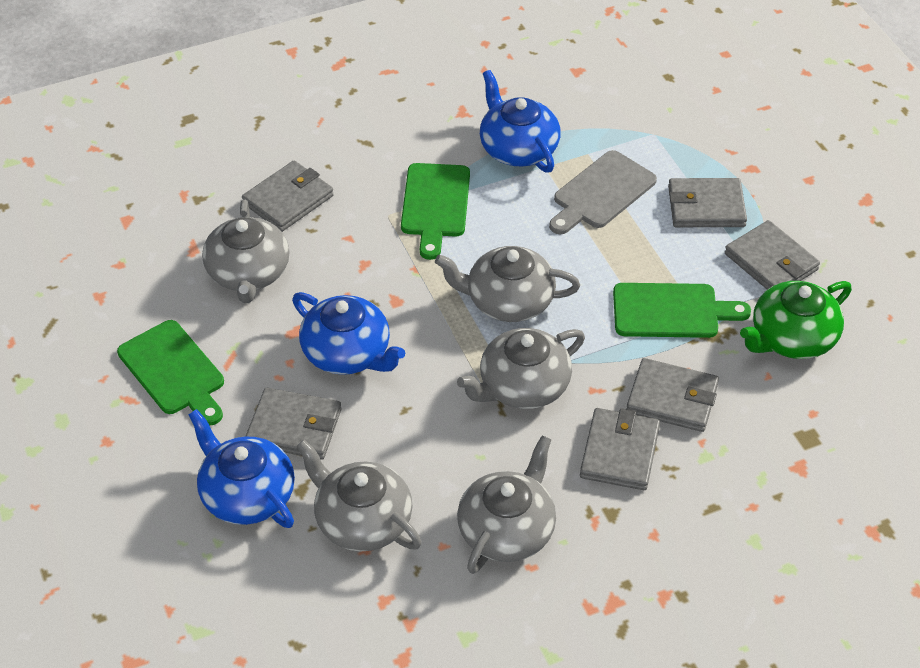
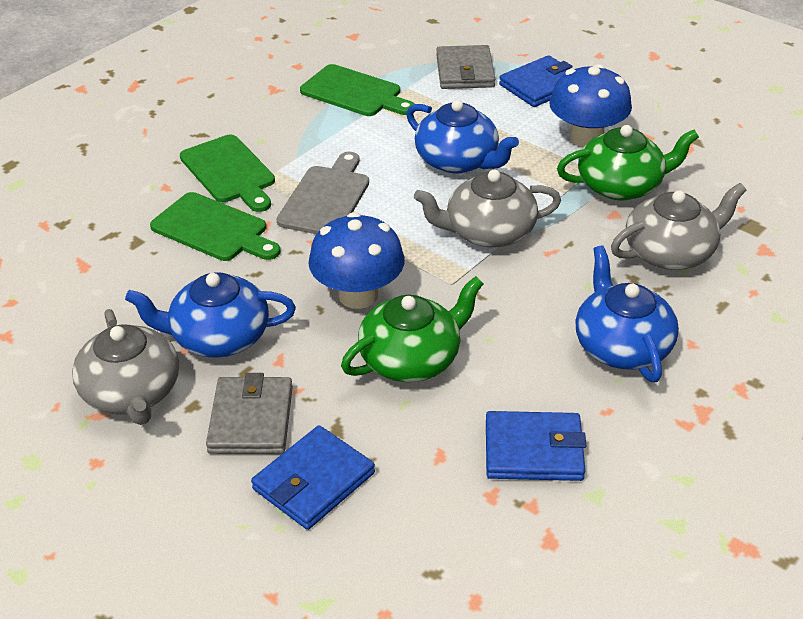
blue mushroom: 0 -> 2
blue wallet: 0 -> 3
green teapot: 1 -> 2
grey teapot: 5 -> 3
grey wallet: 6 -> 2

